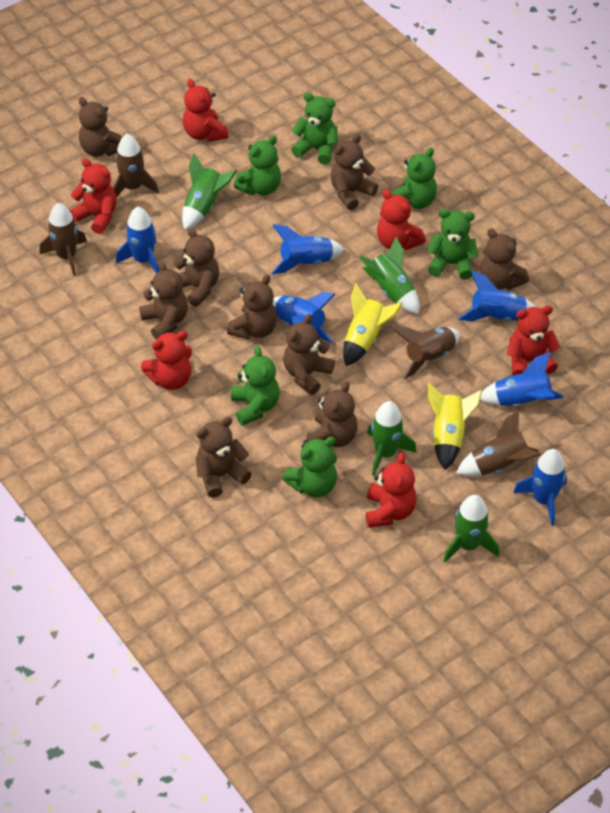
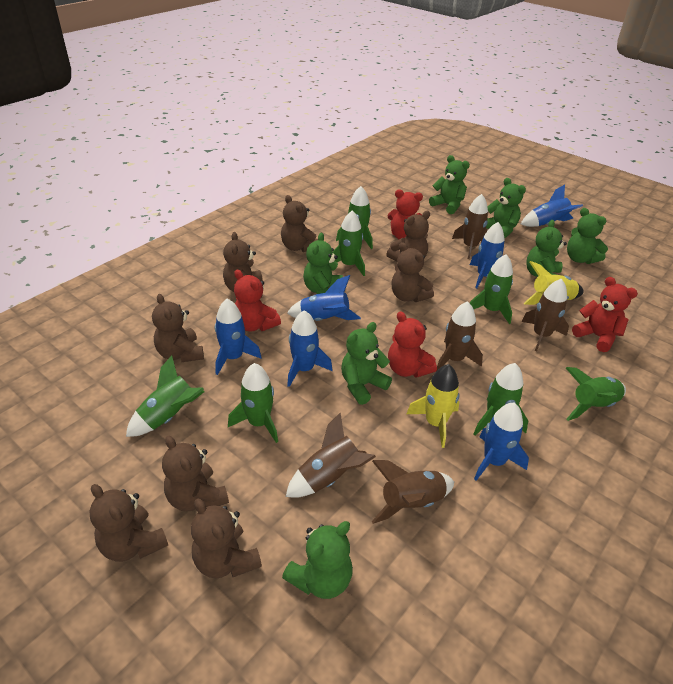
brown rocket: 4 -> 5
brown teddy bear: 9 -> 8
green rocket: 4 -> 7
green teddy bear: 6 -> 7
red teddy bear: 6 -> 4

